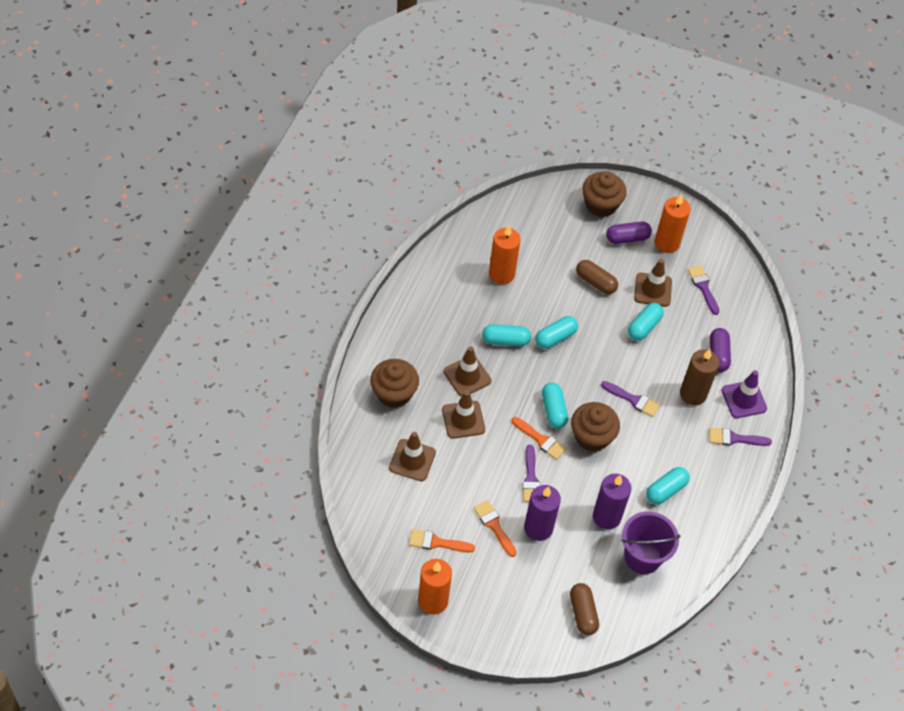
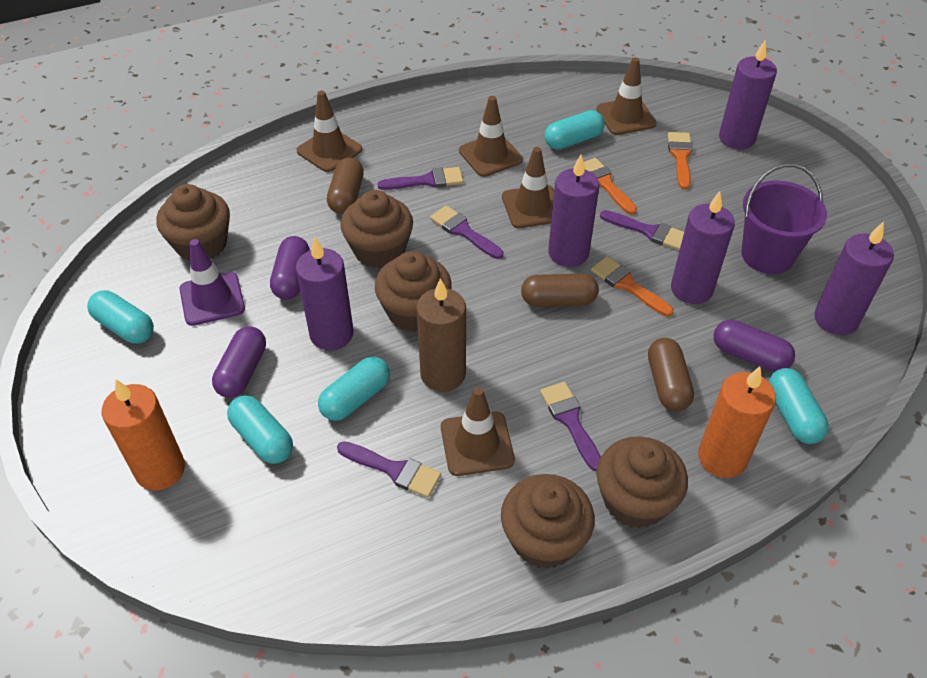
brown capsule: 2 -> 3
brown cupcake: 3 -> 5
brown traffic cone: 4 -> 5
orange candle: 3 -> 2
purple brush: 4 -> 5
purple candle: 2 -> 5
purple capsule: 2 -> 3

